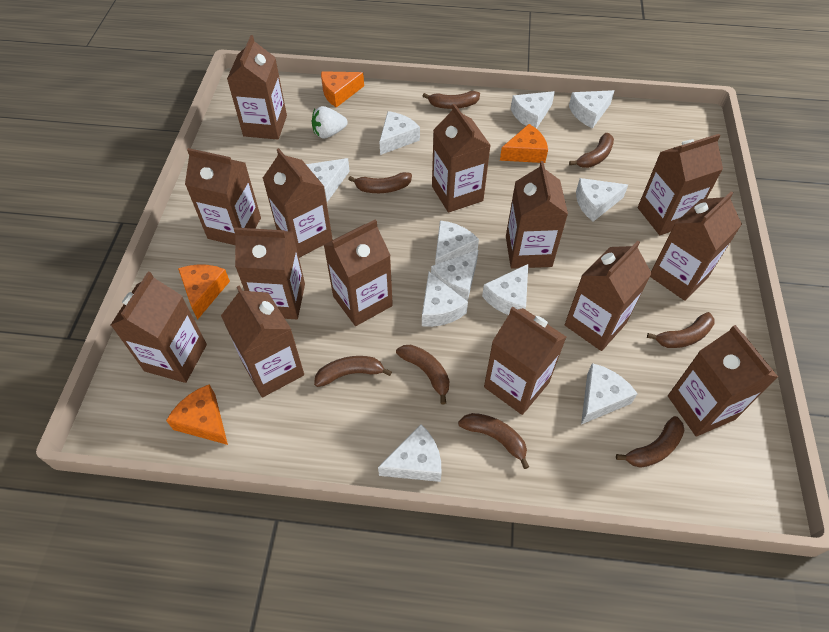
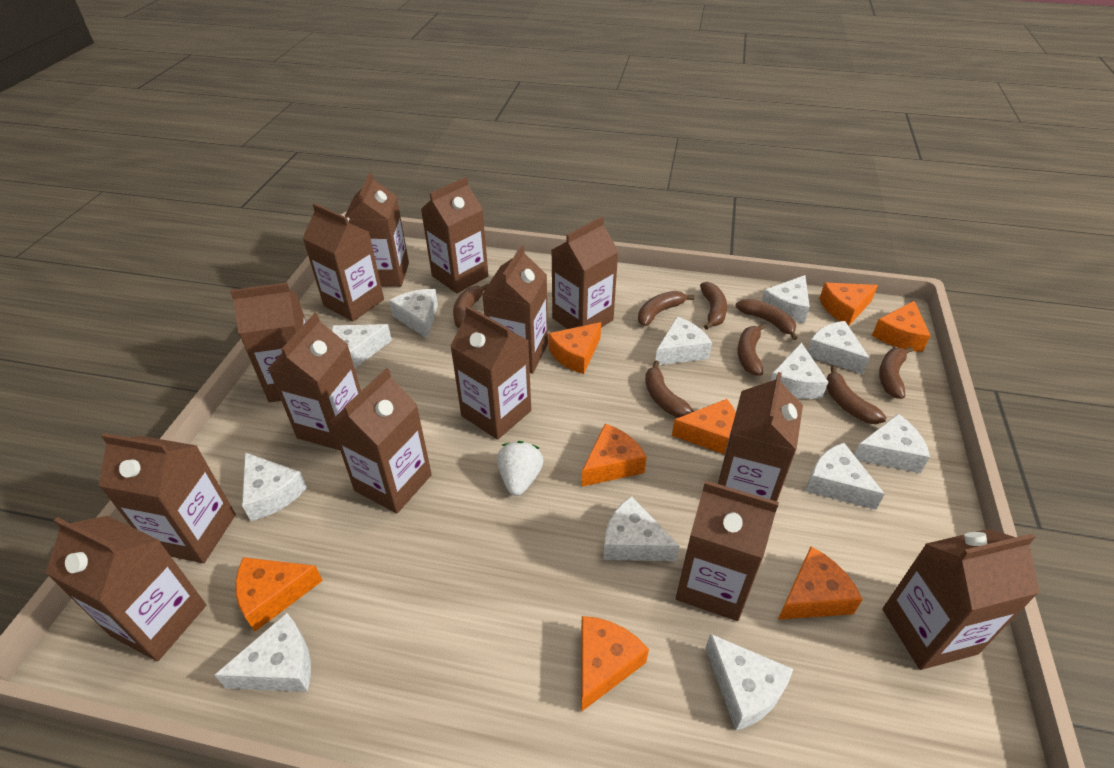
orange cheese: 4 -> 8
white cheese: 11 -> 12

